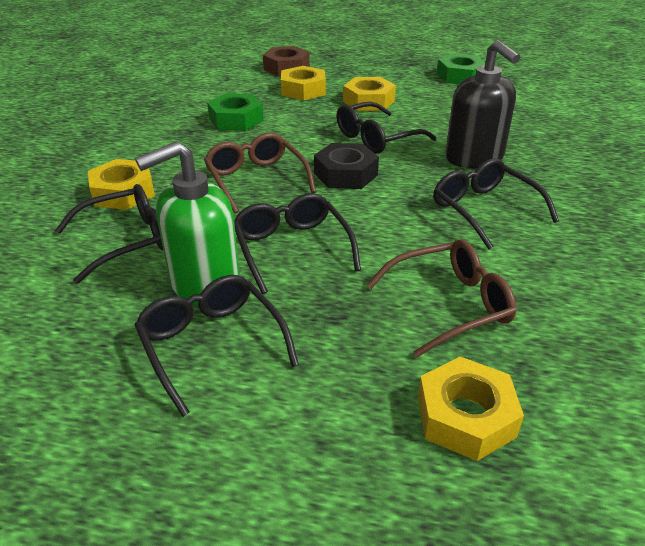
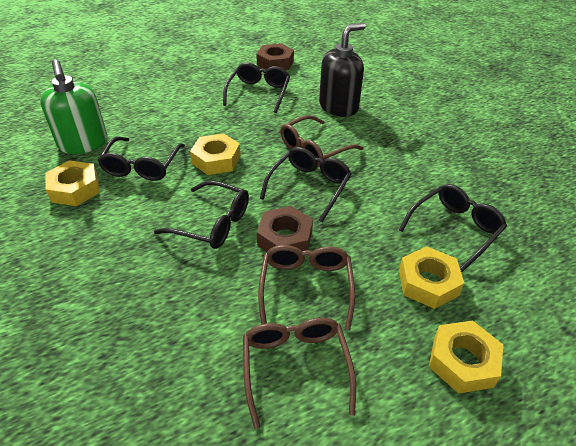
black nut: 1 -> 0
brown glasses: 2 -> 3
brown nut: 1 -> 2
green nut: 2 -> 0

